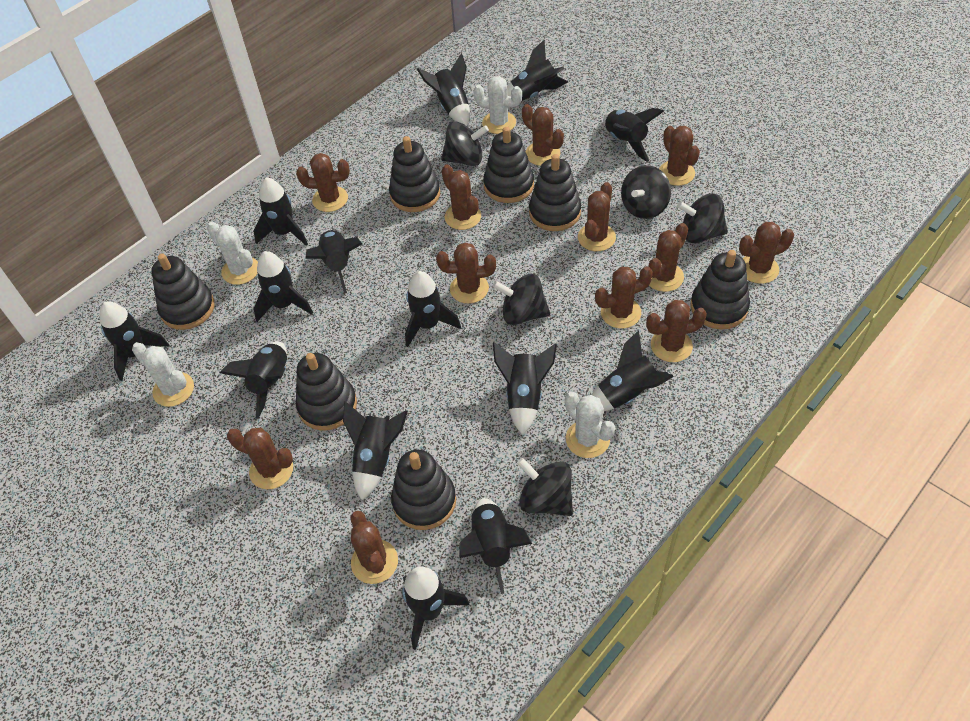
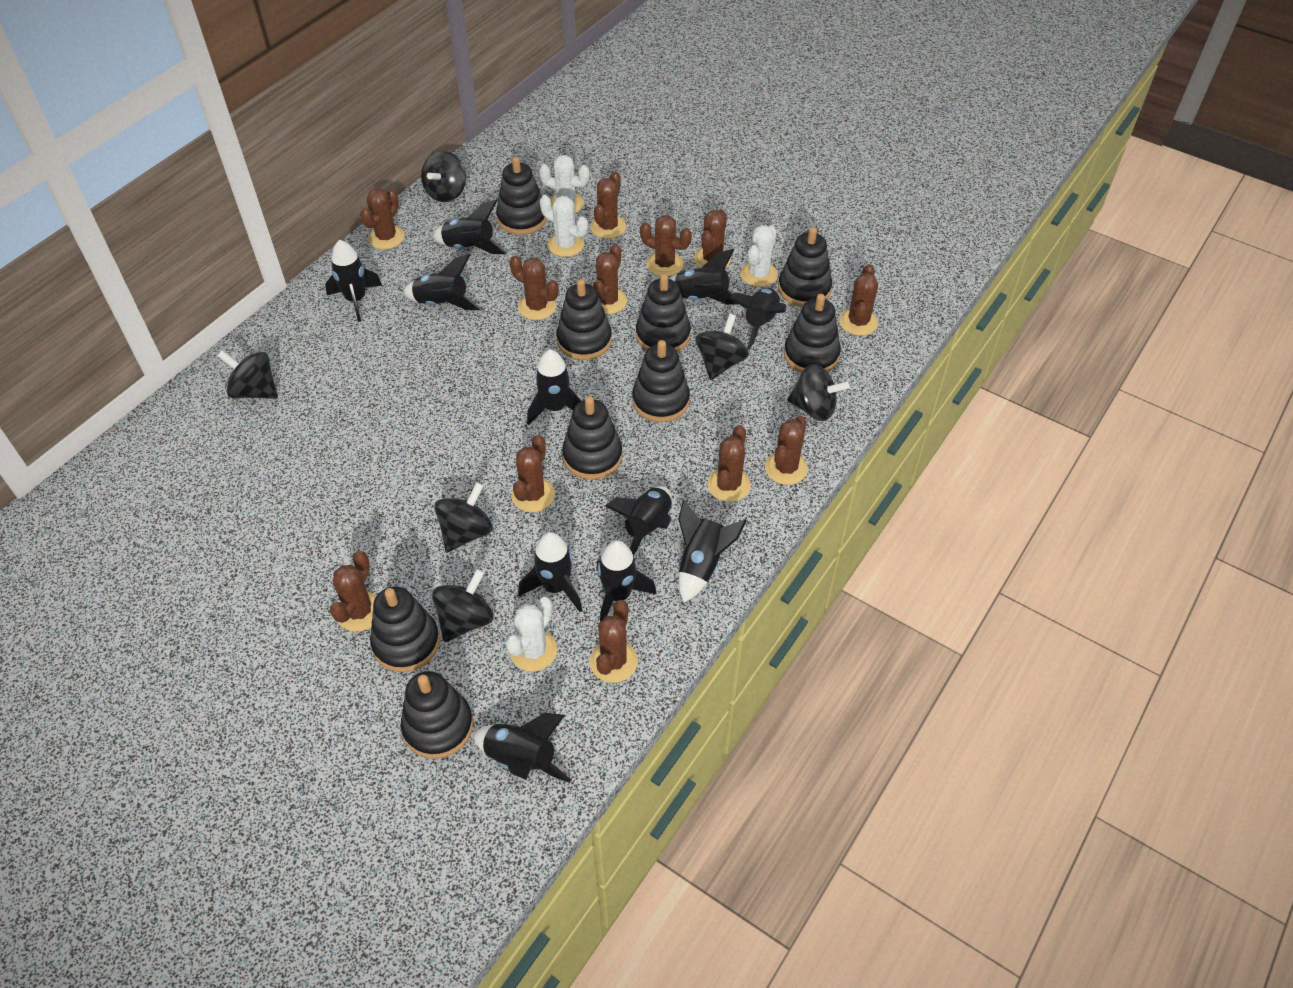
black rocket: 14 -> 11
black spinning top: 5 -> 6
black stacking toy: 7 -> 9

